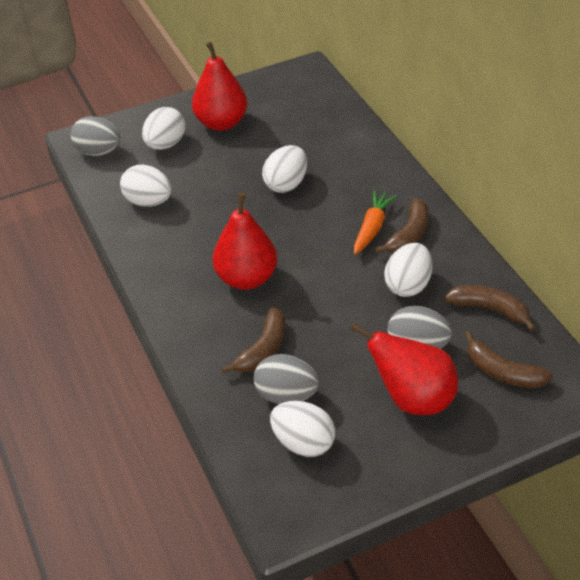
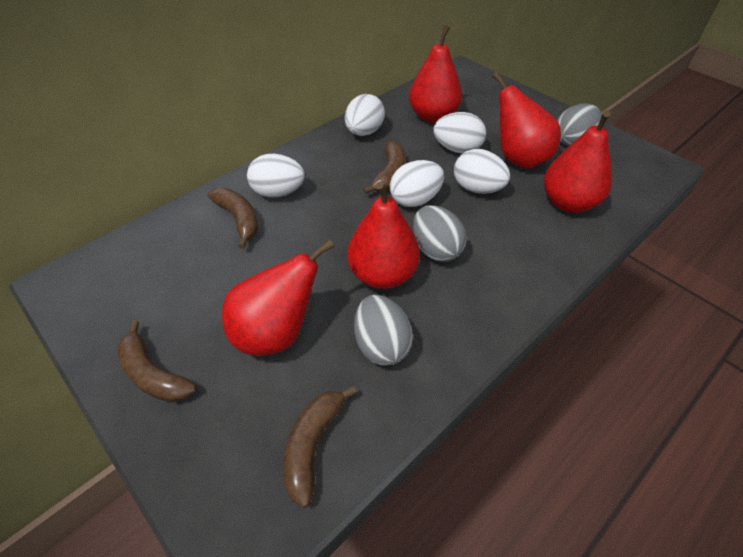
orange carrot: 1 -> 0
red pear: 3 -> 5

